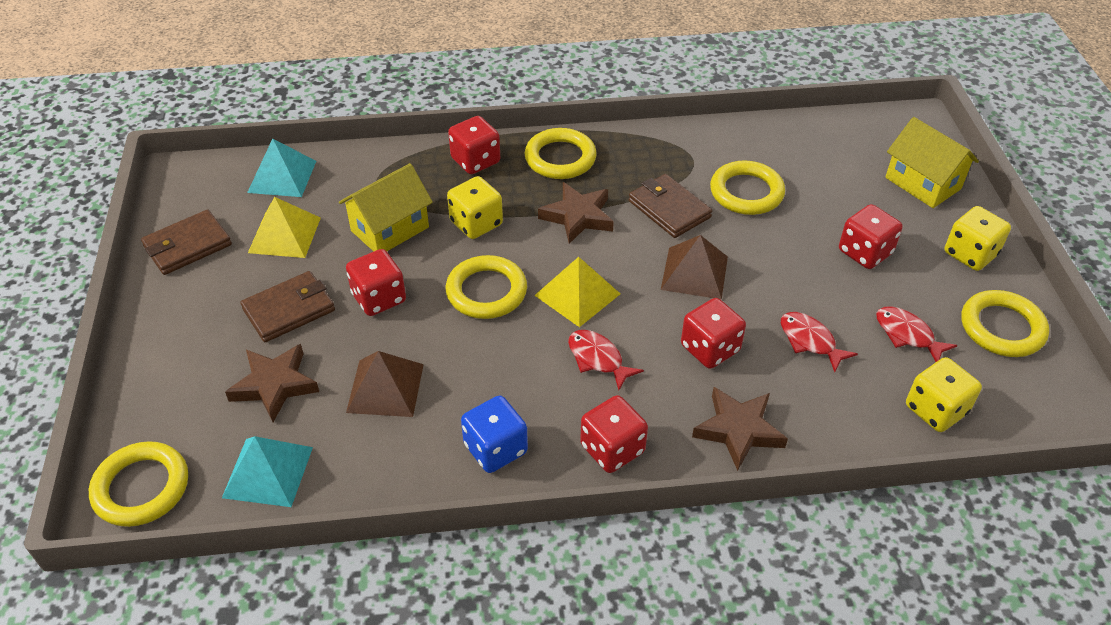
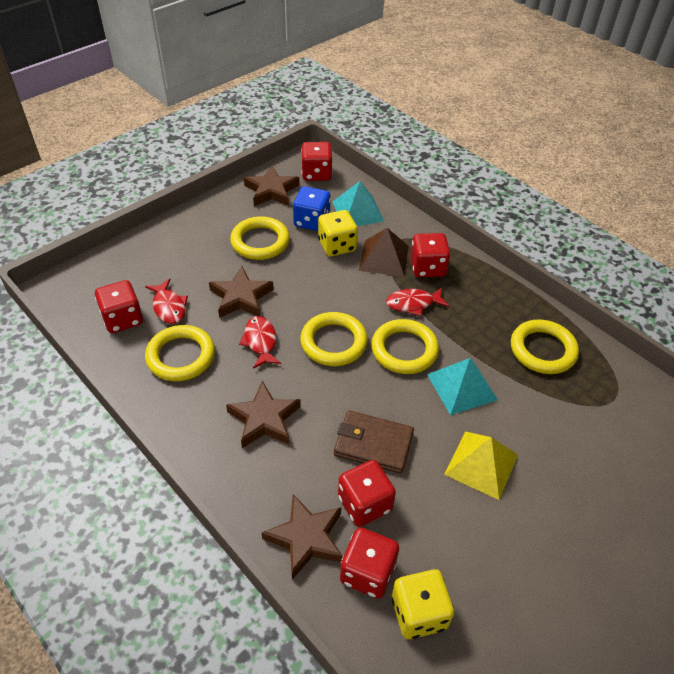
brown pyramid: 2 -> 1
brown star: 3 -> 4
brown wallet: 3 -> 1
yellow dice: 3 -> 2
yellow house: 2 -> 0
yellow pyramid: 2 -> 1

